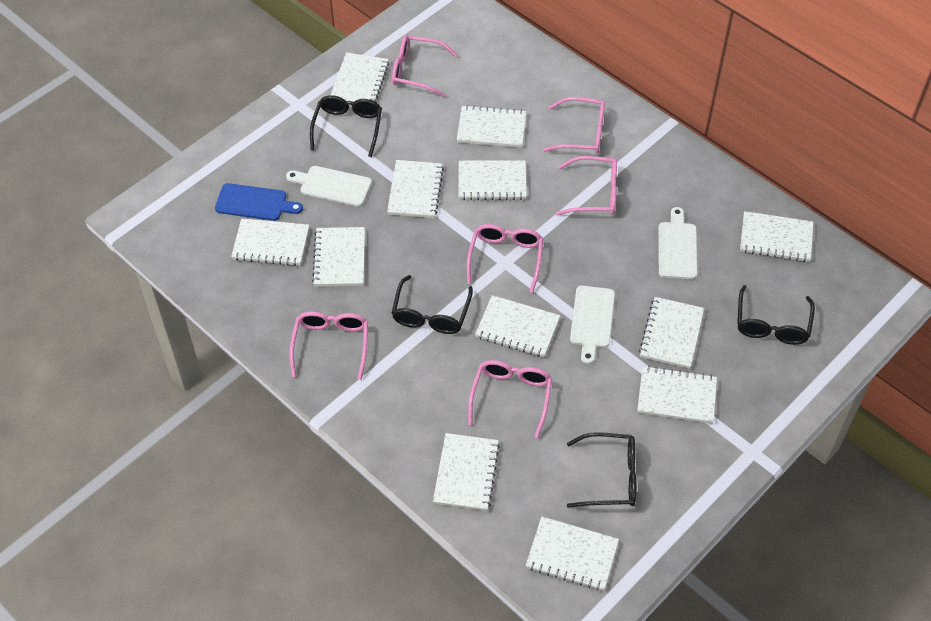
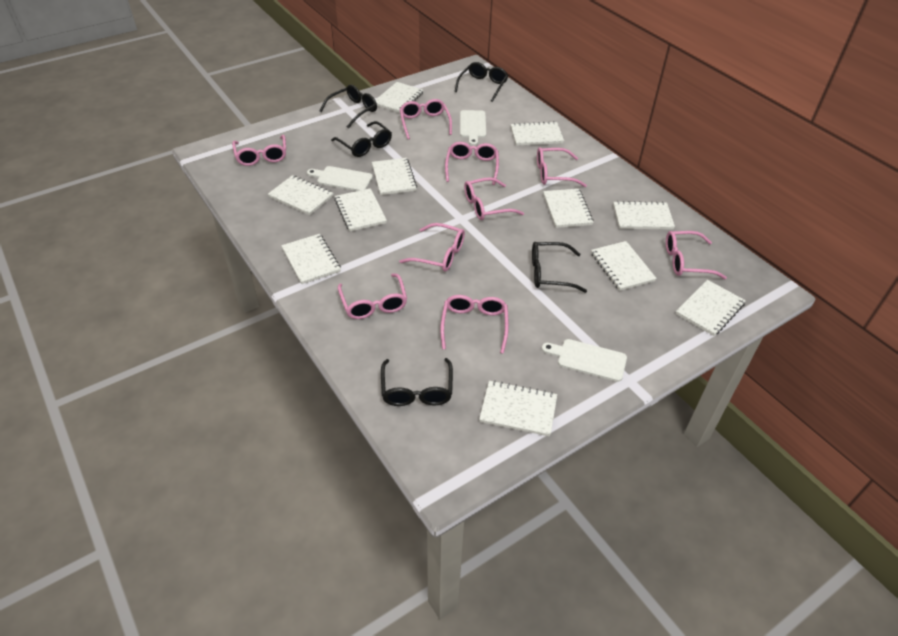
black glasses: 4 -> 5
blue cutting board: 1 -> 0
pink glasses: 6 -> 9
white notebook: 12 -> 11

